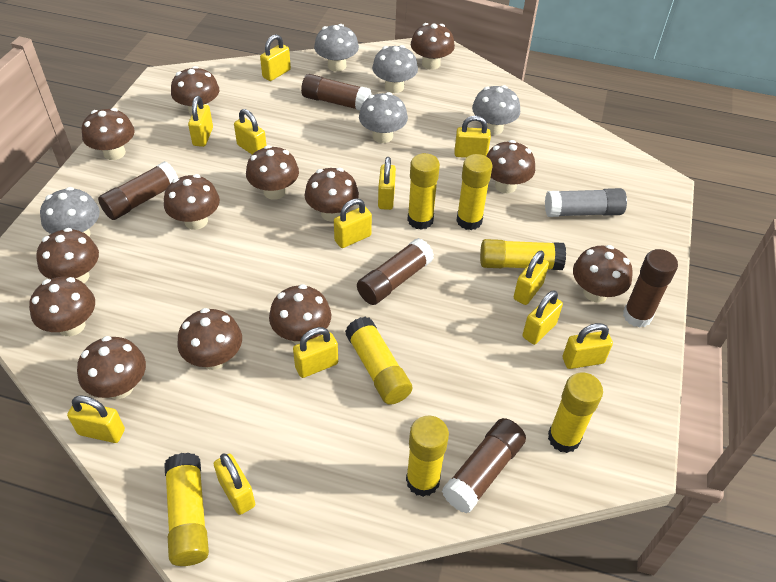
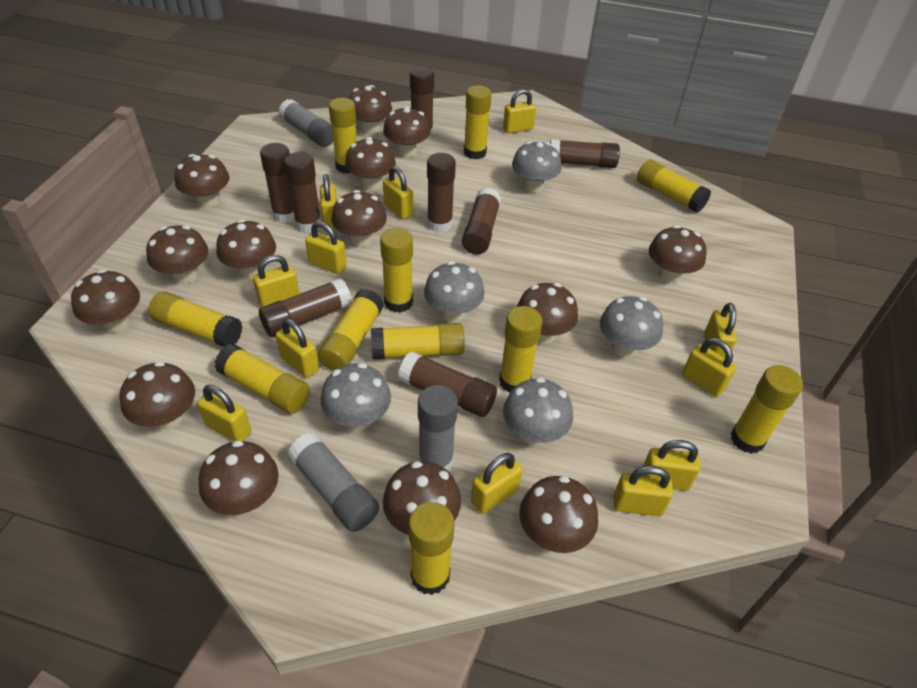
brown glue stick: 5 -> 8
brown mushroom: 13 -> 14
grey glue stick: 1 -> 3
yellow glue stick: 7 -> 11

